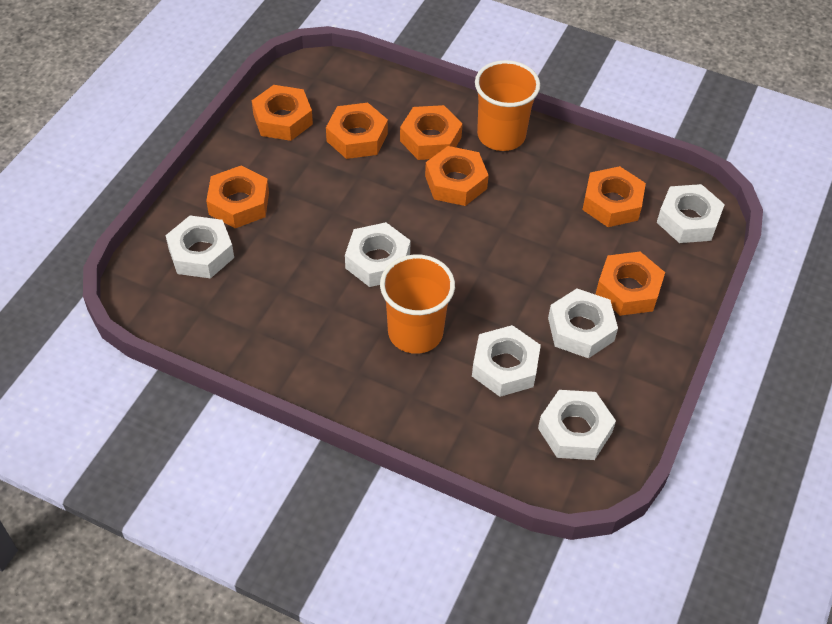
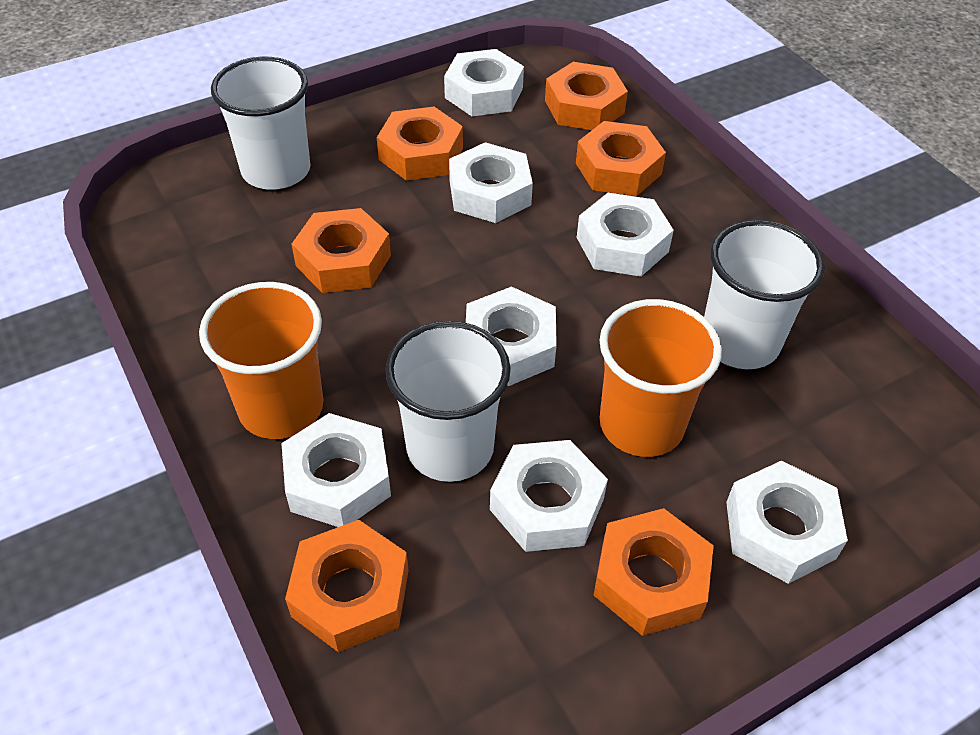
orange nut: 7 -> 6
white cup: 0 -> 3
white nut: 6 -> 7

